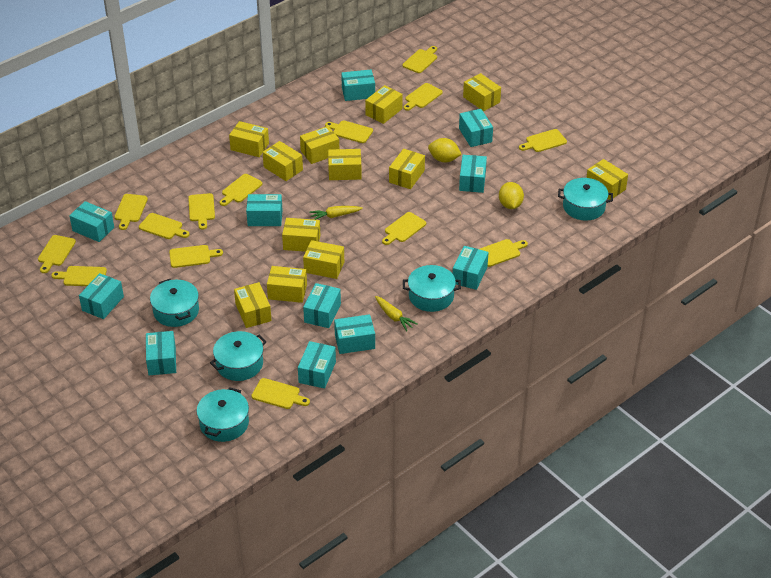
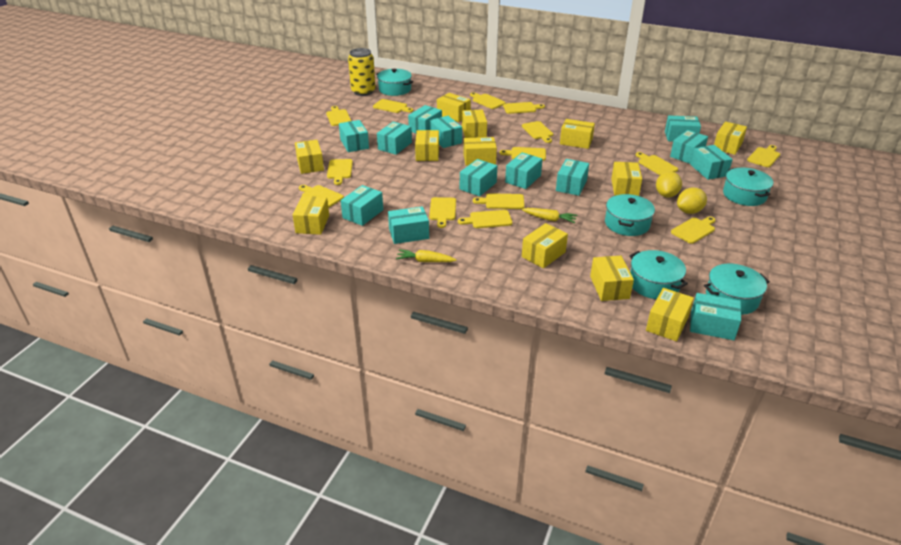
turquoise box: 11 -> 13
yellow can: 0 -> 1

